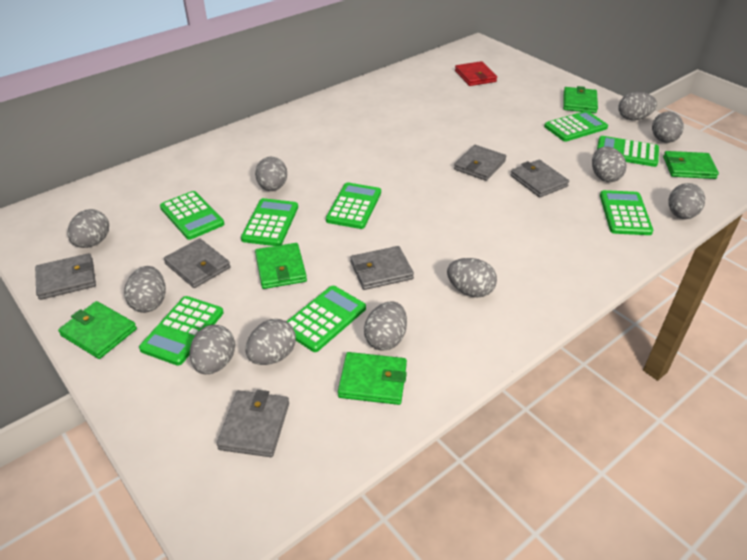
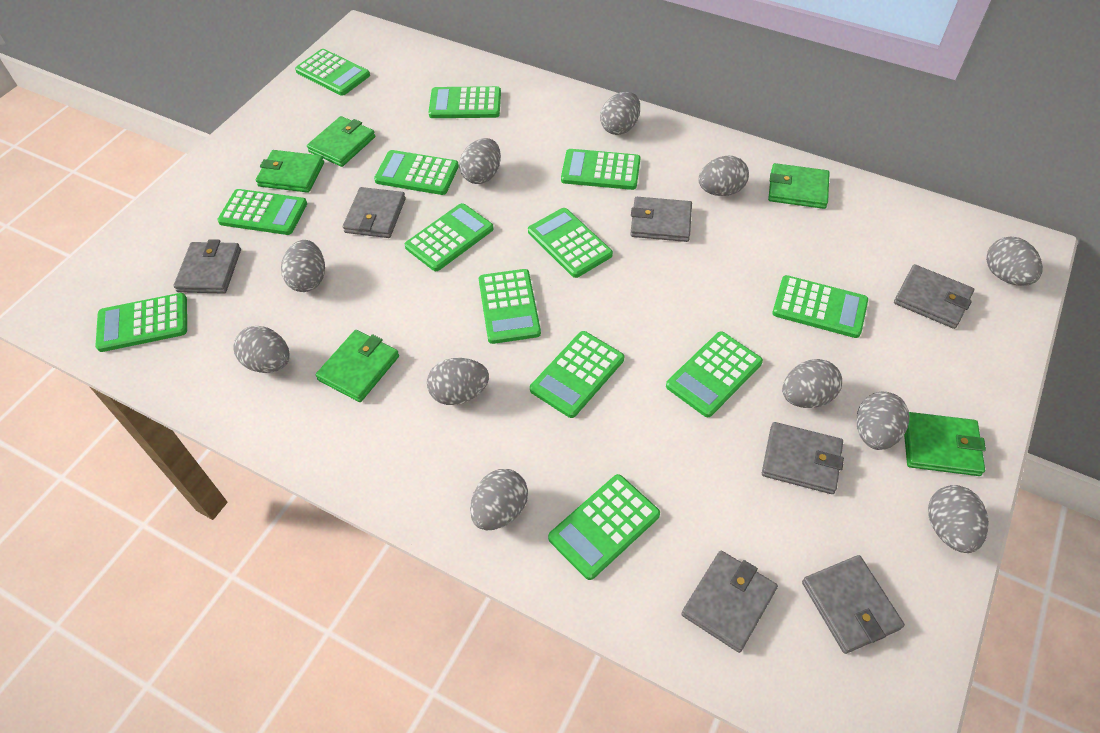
green calculator: 8 -> 13
grey wallet: 6 -> 7
red wallet: 1 -> 0

